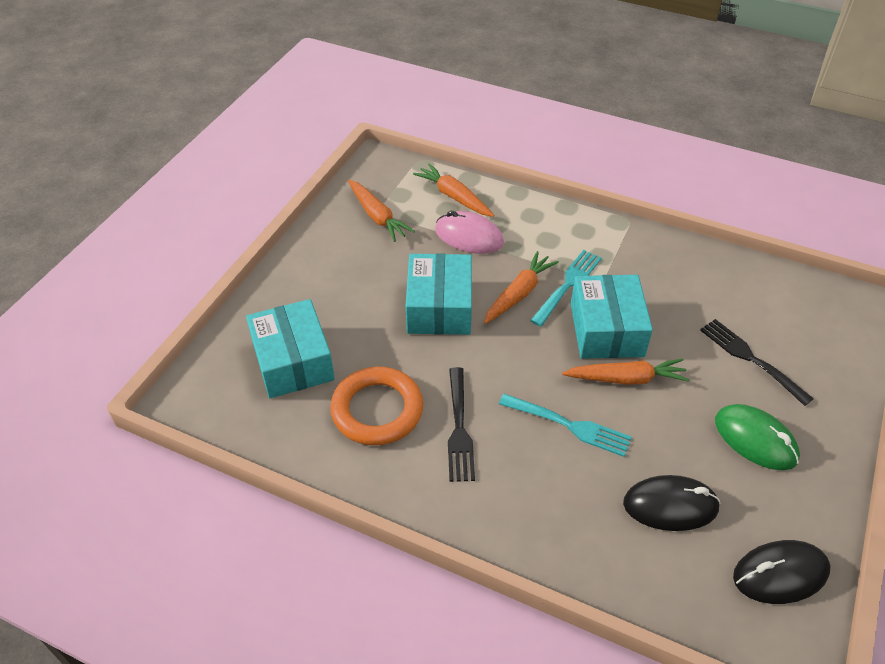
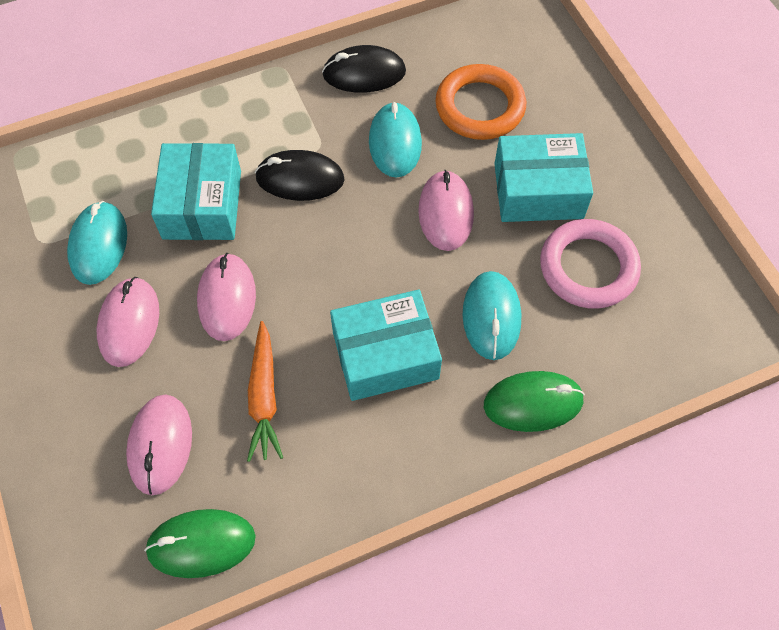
black fork: 2 -> 0
green mouse: 1 -> 2
orange carrot: 4 -> 1
pink mouse: 1 -> 4
pink ring: 0 -> 1
turquoise fork: 2 -> 0
turquoise mouse: 0 -> 3

